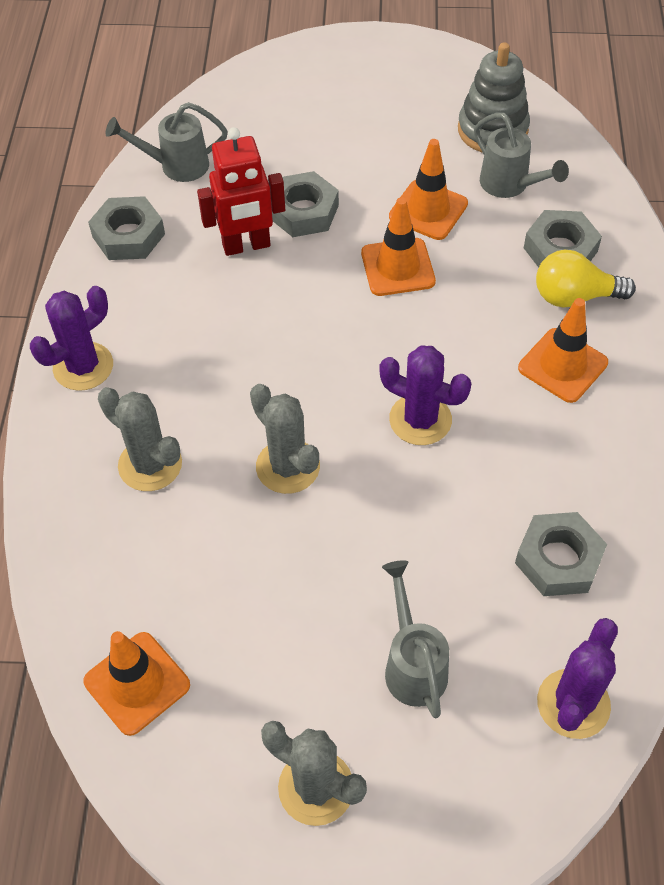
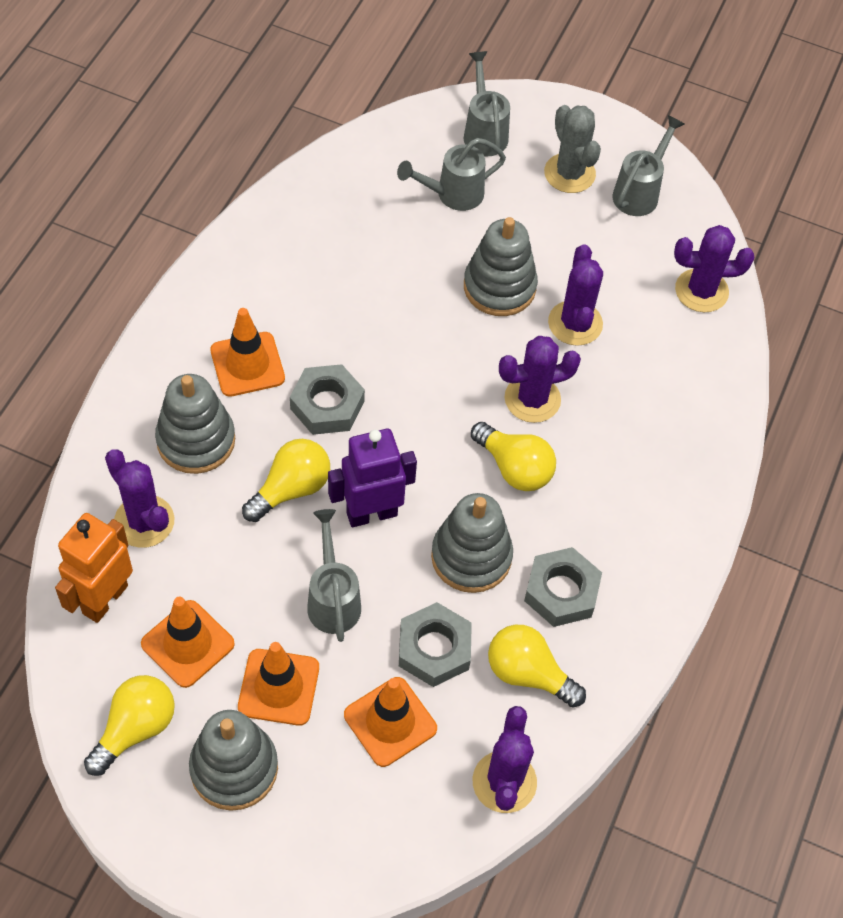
grey cactus: 3 -> 1
grey nut: 4 -> 3
grey stacking toy: 1 -> 4
grey watering can: 3 -> 4
orange robot: 0 -> 1
purple cactus: 3 -> 5
purple robot: 0 -> 1
red robot: 1 -> 0
yellow light bulb: 1 -> 4

